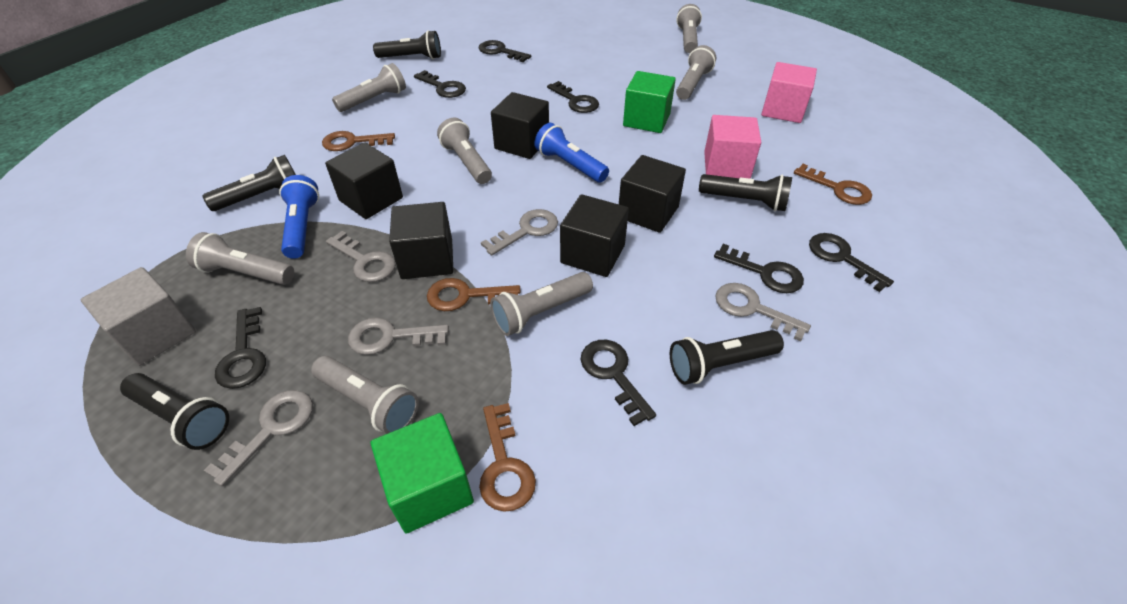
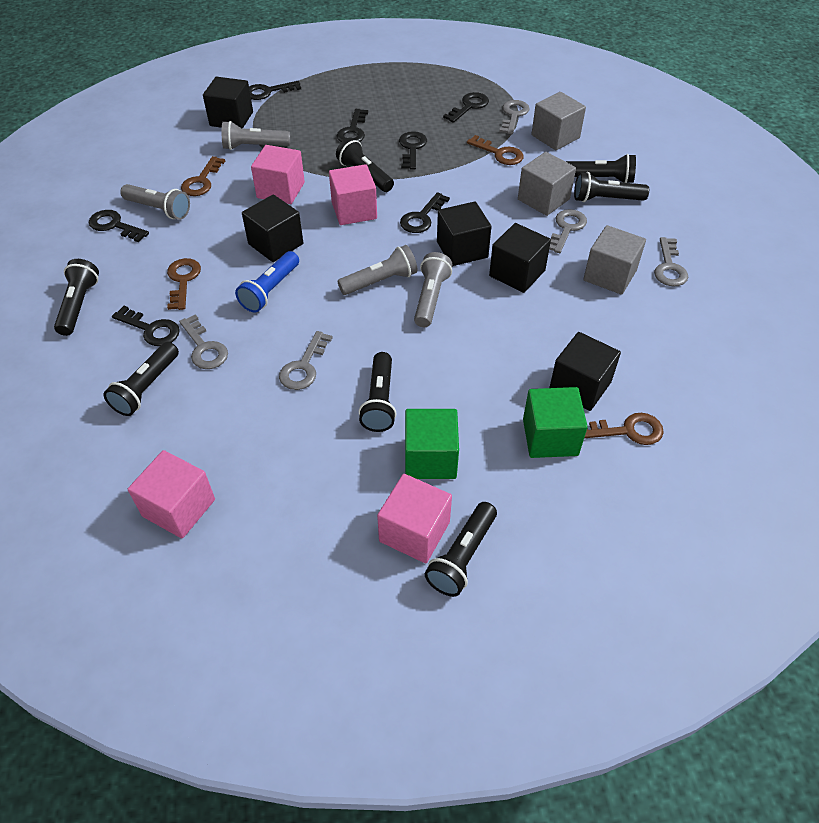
black flashlight: 5 -> 7
blue flashlight: 2 -> 1
grey cube: 1 -> 3
grey flashlight: 7 -> 4
pink cube: 2 -> 4

